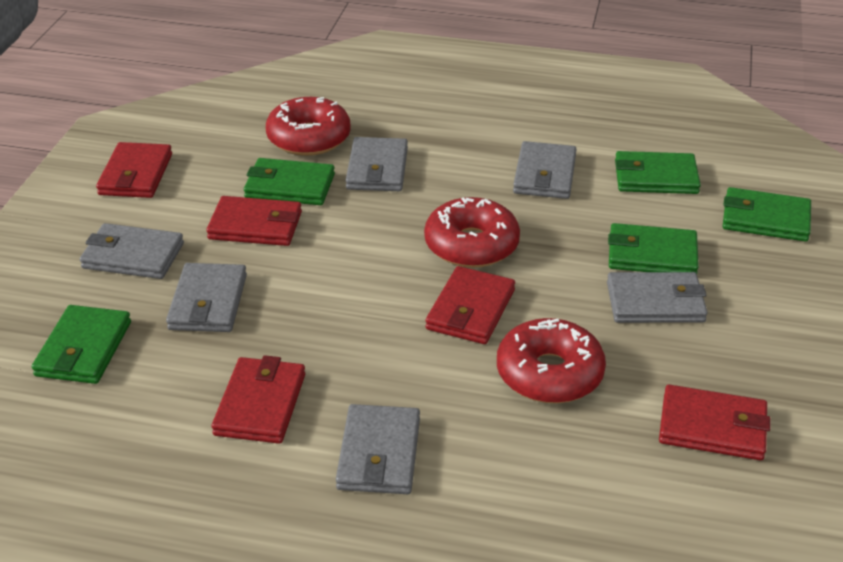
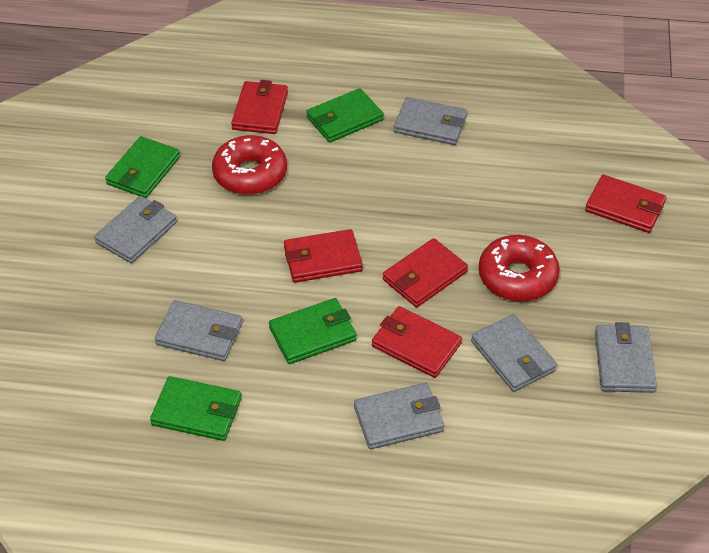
green wallet: 5 -> 4
red donut: 3 -> 2

